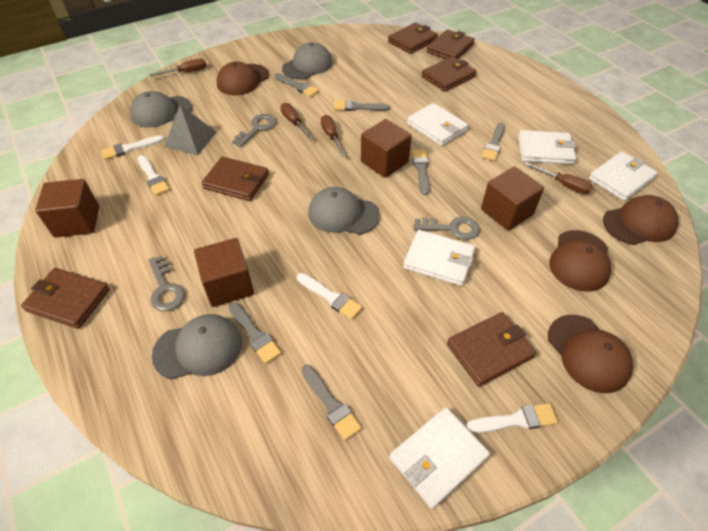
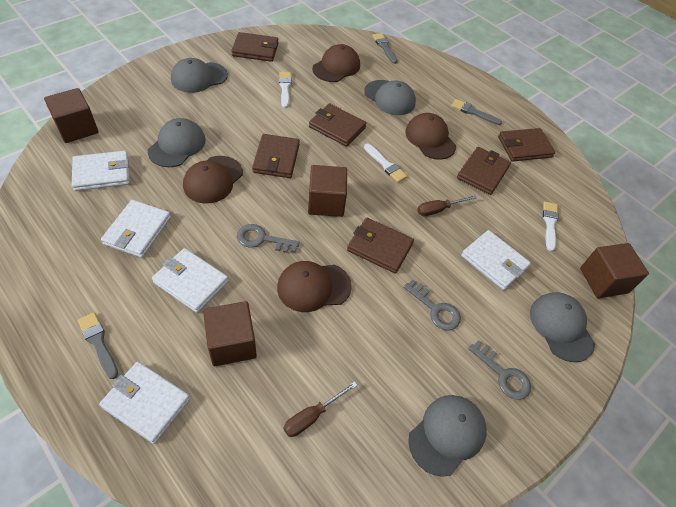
brown screwdriver: 4 -> 2
grey brush: 6 -> 3
grey cap: 4 -> 5
grey pyramid: 1 -> 0
white brush: 4 -> 3

